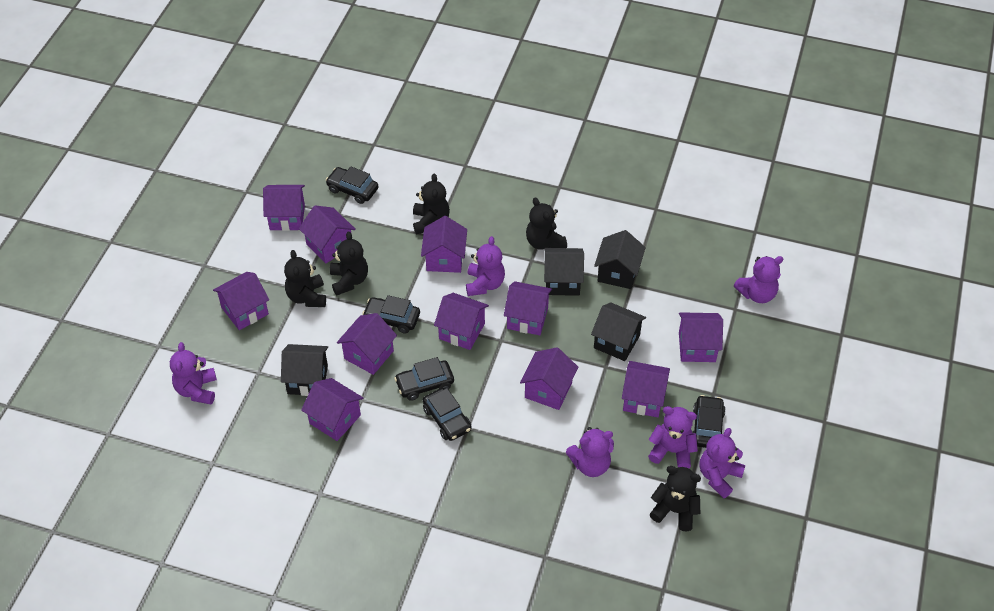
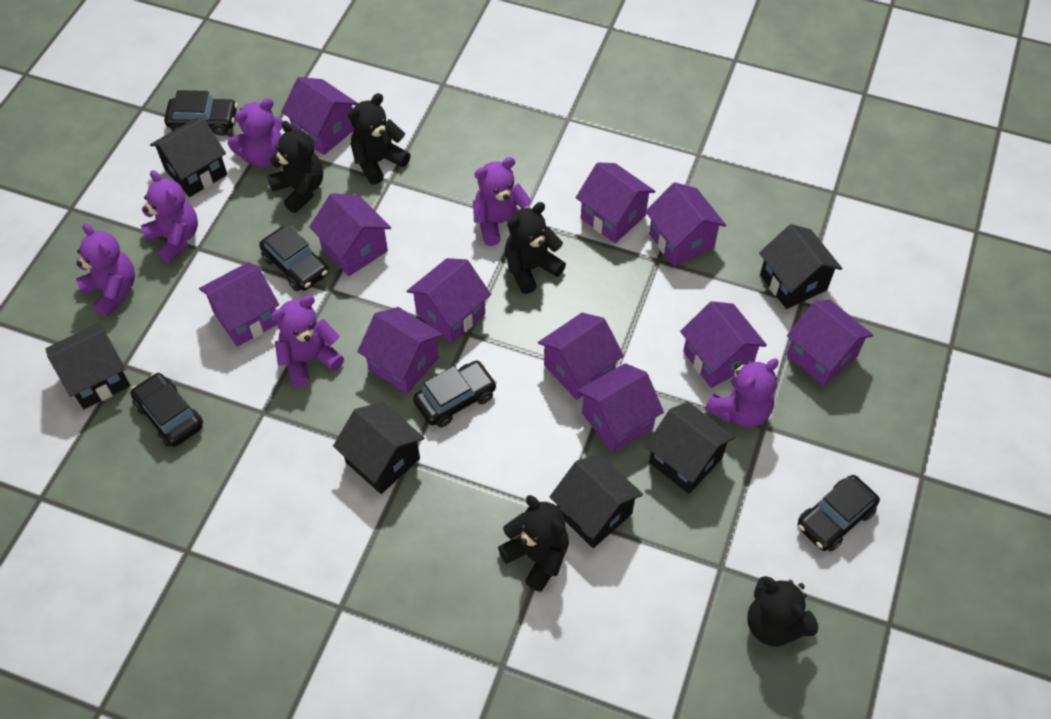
black house: 4 -> 6

